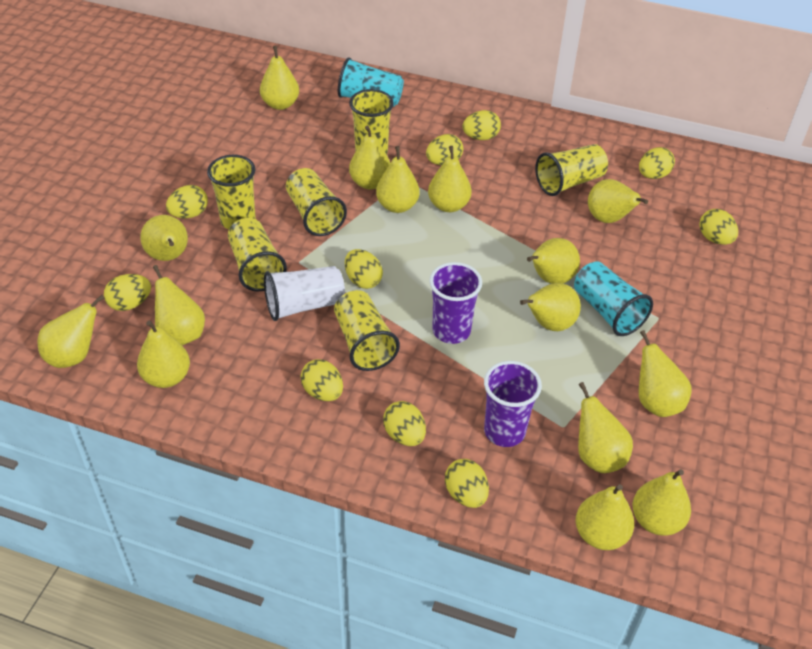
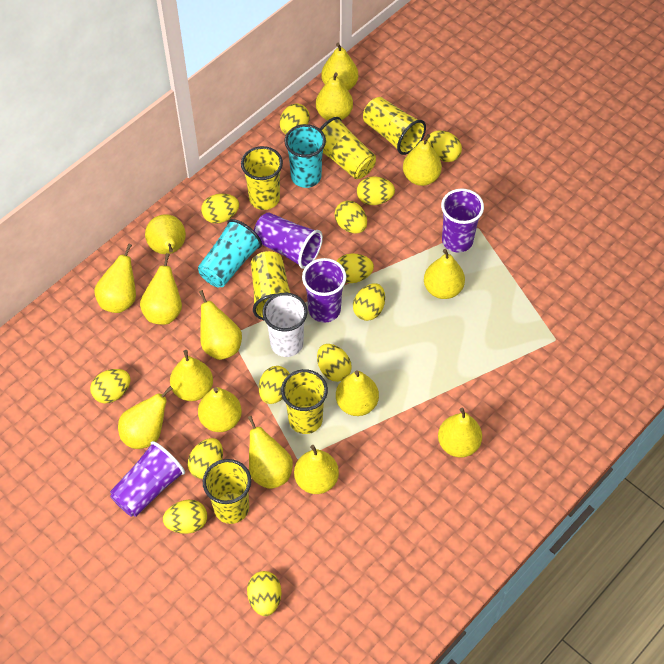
purple cup: 2 -> 4
yellow egg: 10 -> 13

